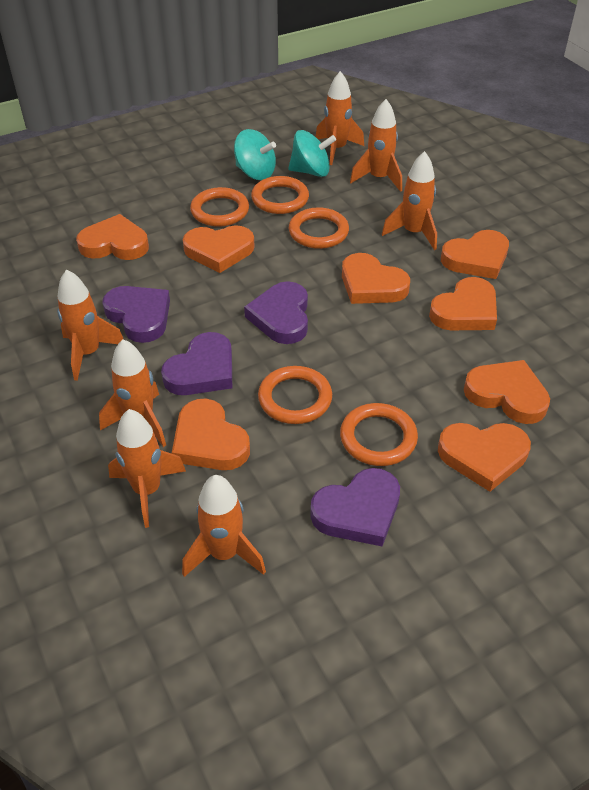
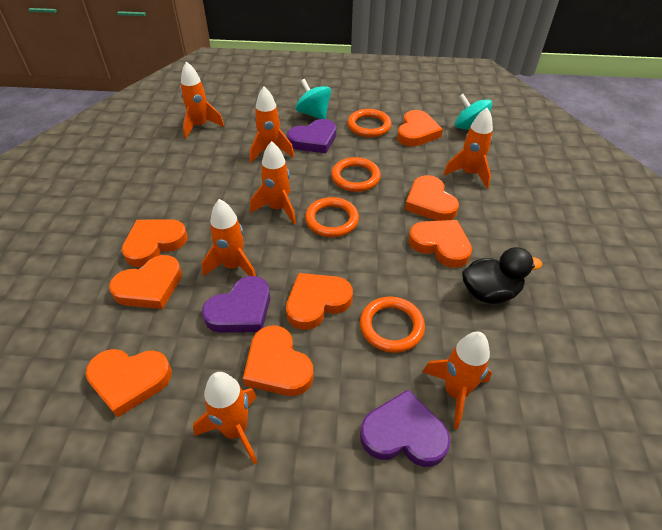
black duck: 0 -> 1
orange ring: 5 -> 4
purple heart: 4 -> 3

